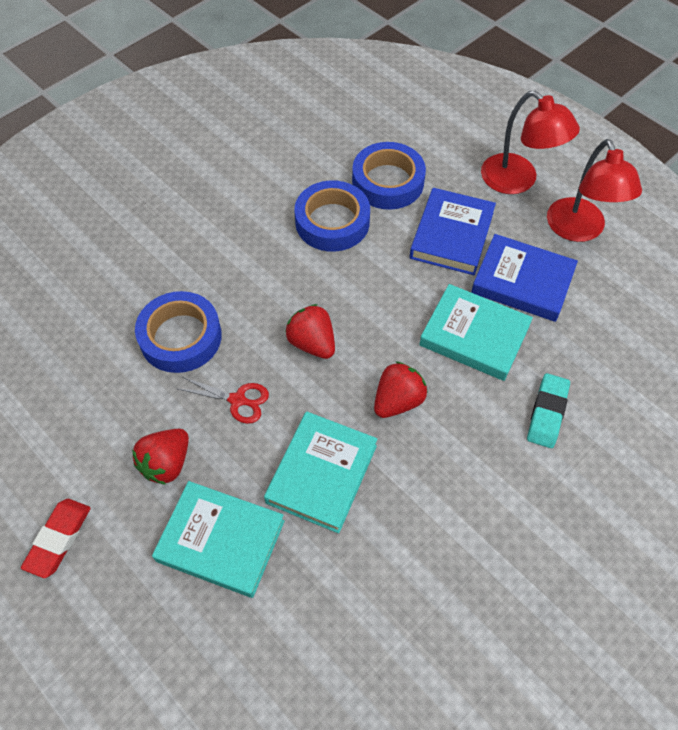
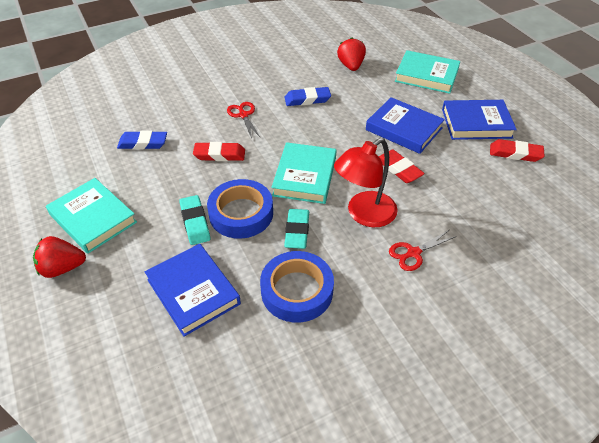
blue book: 2 -> 3
blue eraser: 0 -> 2
blue tape: 3 -> 2
red eraser: 1 -> 3
red lamp: 2 -> 1
red scissors: 1 -> 2
red strawberry: 3 -> 2
turquoise eraser: 1 -> 2

